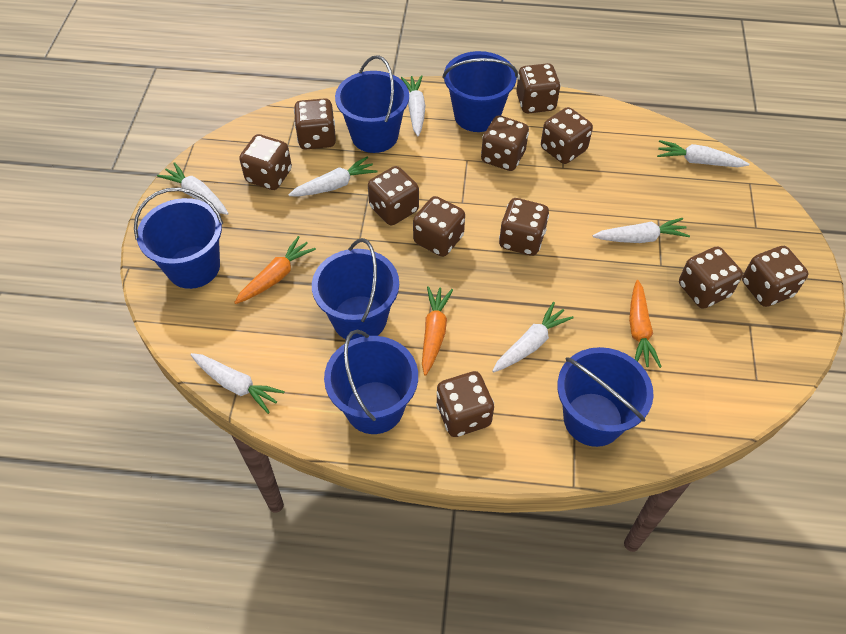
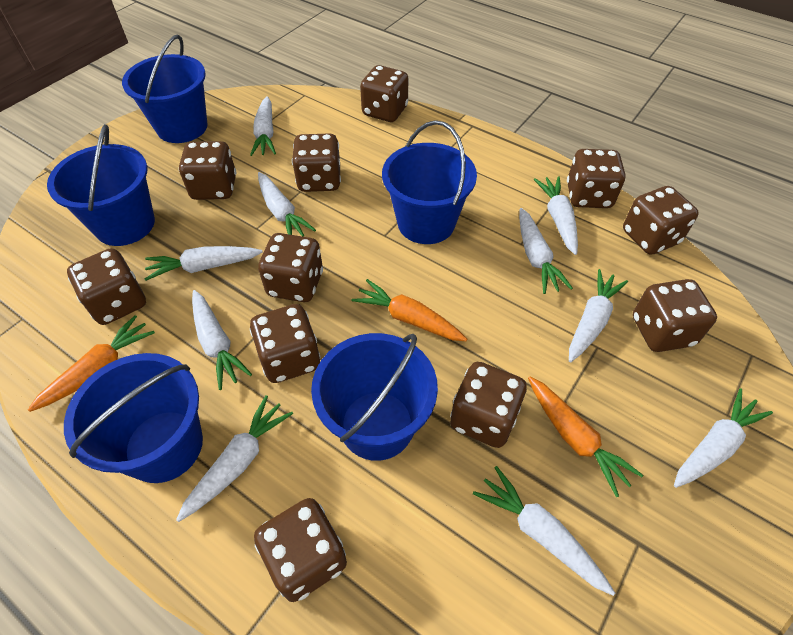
blue bucket: 6 -> 5
white carrot: 7 -> 10

